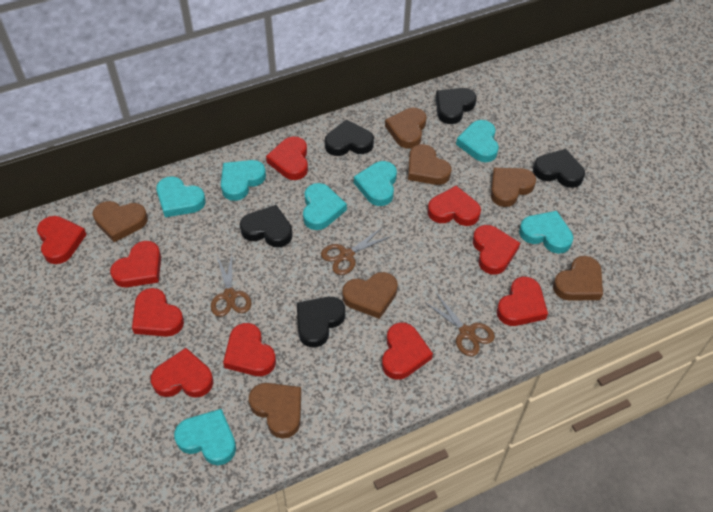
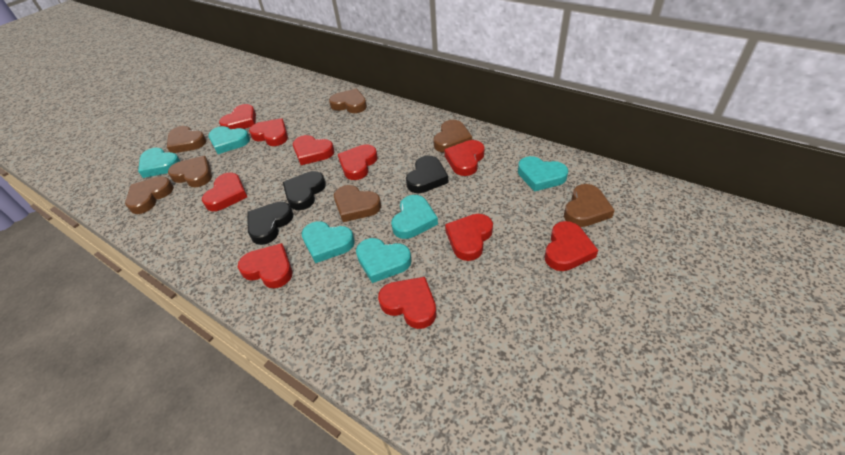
black heart: 5 -> 3
brown scissors: 3 -> 0
turquoise heart: 7 -> 6

